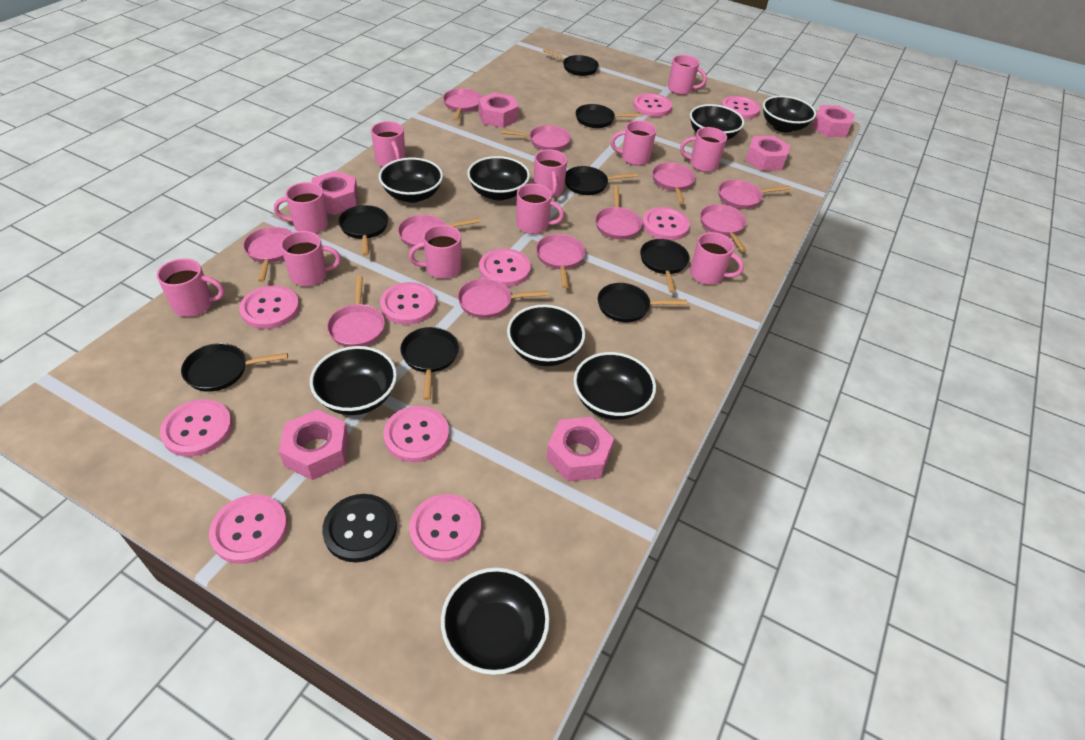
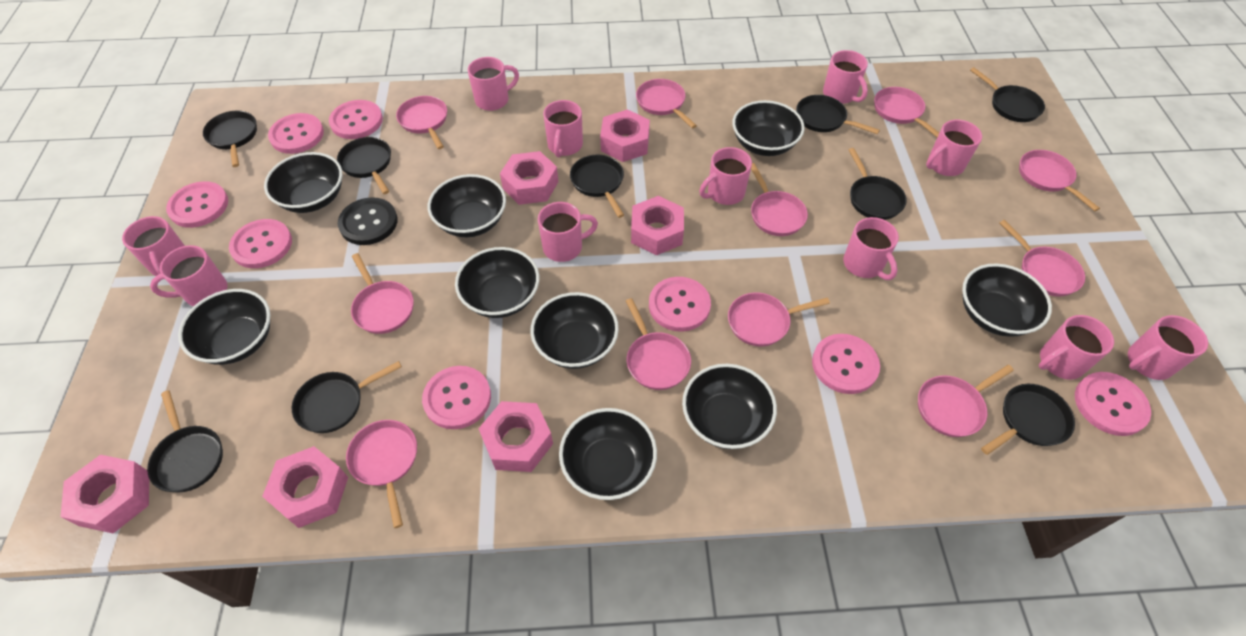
black bowl: 8 -> 9
black pan: 8 -> 9
pink button: 10 -> 8

